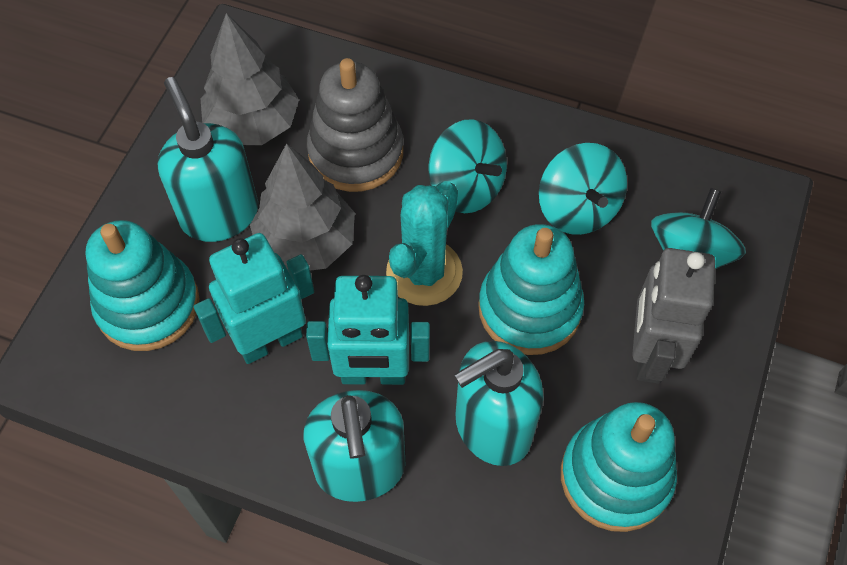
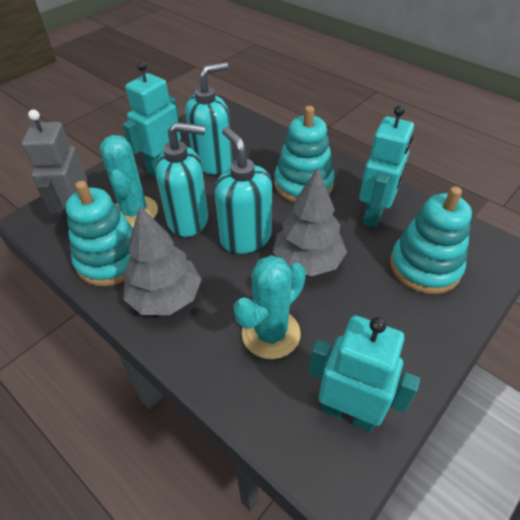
grey stacking toy: 1 -> 0
turquoise cactus: 1 -> 2
turquoise robot: 2 -> 3
turquoise spinning top: 3 -> 0

